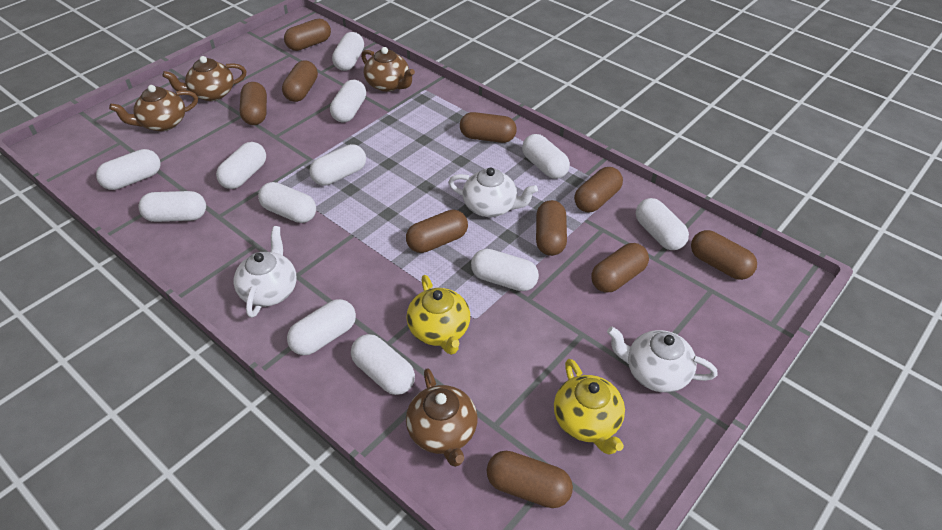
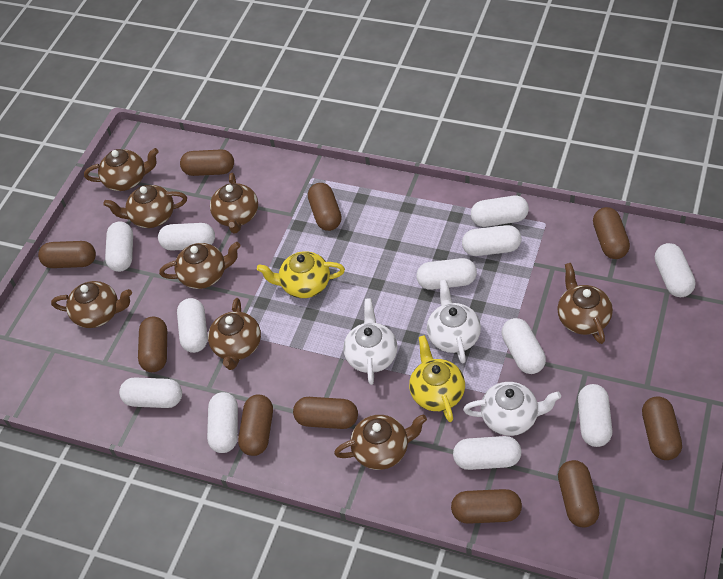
brown teapot: 4 -> 8

